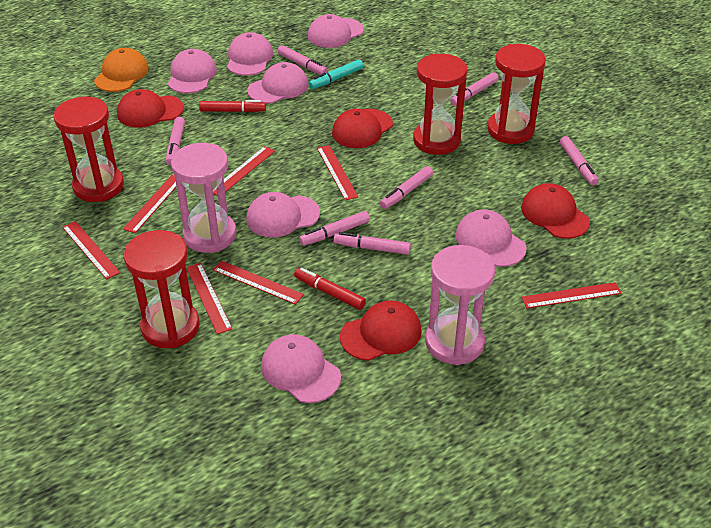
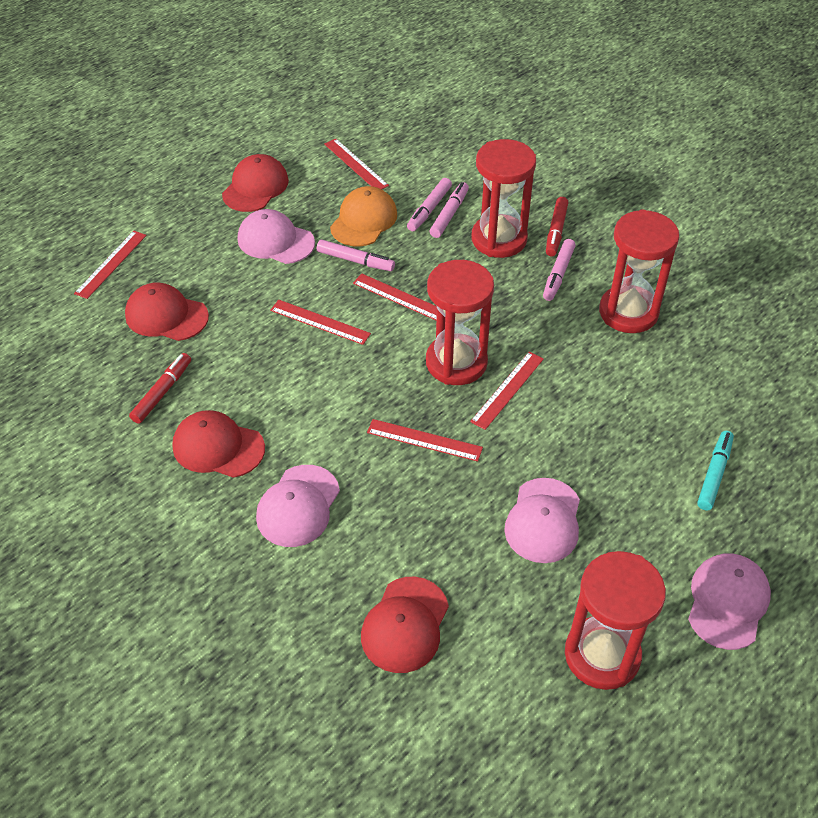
pink cap: 7 -> 4
pink hourglass: 2 -> 0
pink marker: 7 -> 4
red ruler: 7 -> 6

